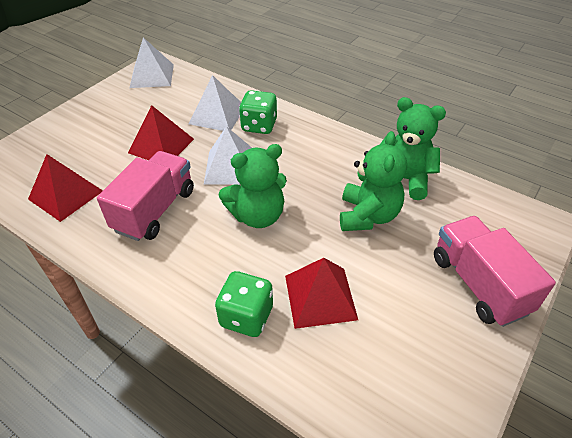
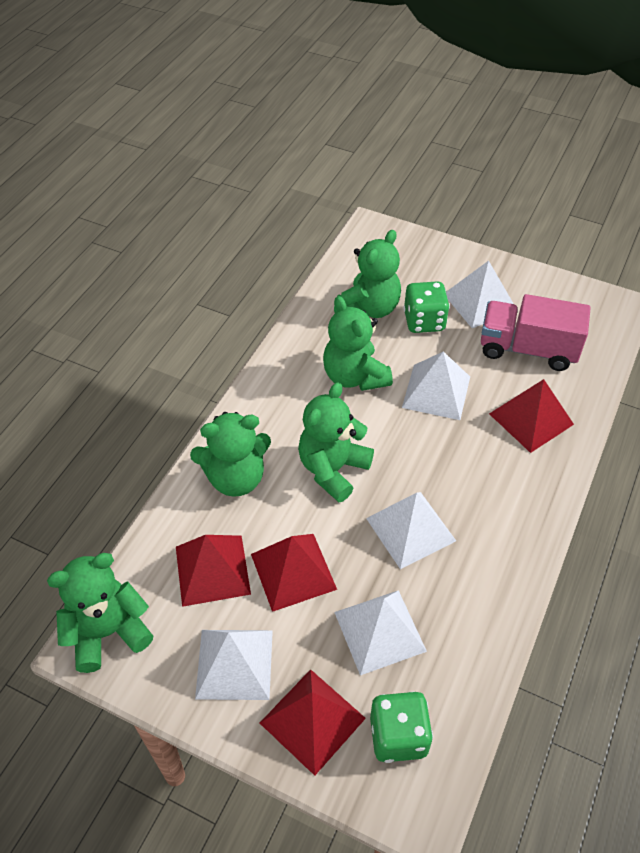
green teddy bear: 3 -> 5
pink truck: 2 -> 1
red pyramid: 3 -> 4
white pyramid: 3 -> 5

